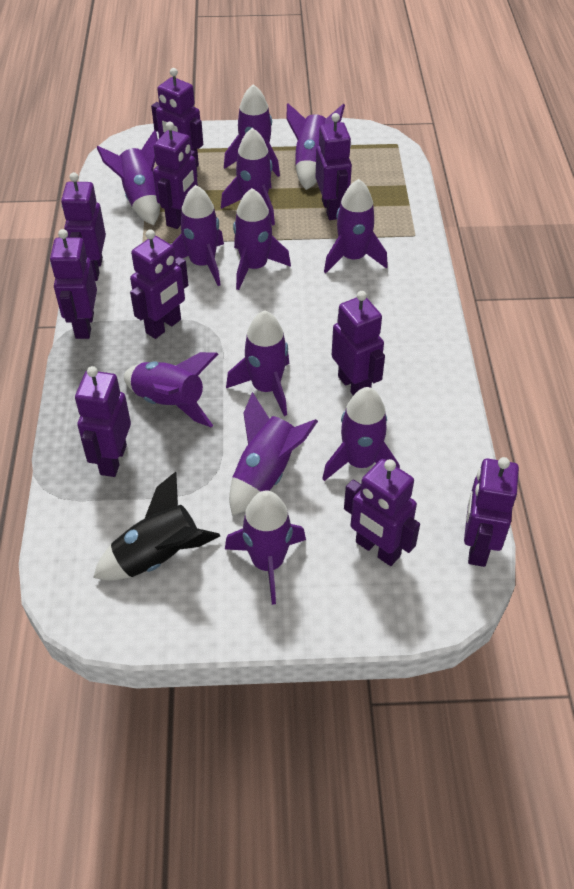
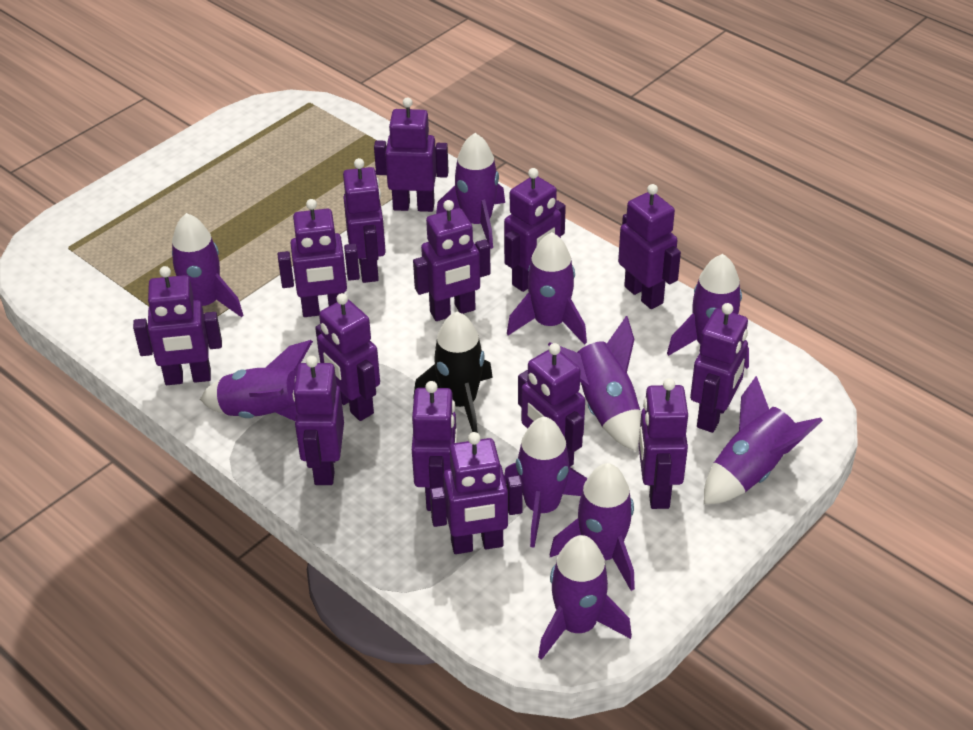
purple robot: 10 -> 14
purple rocket: 12 -> 10

